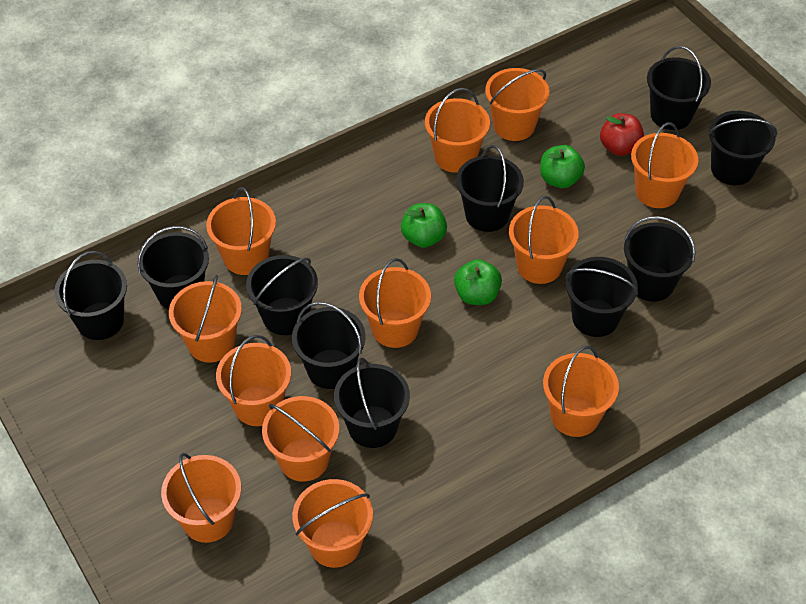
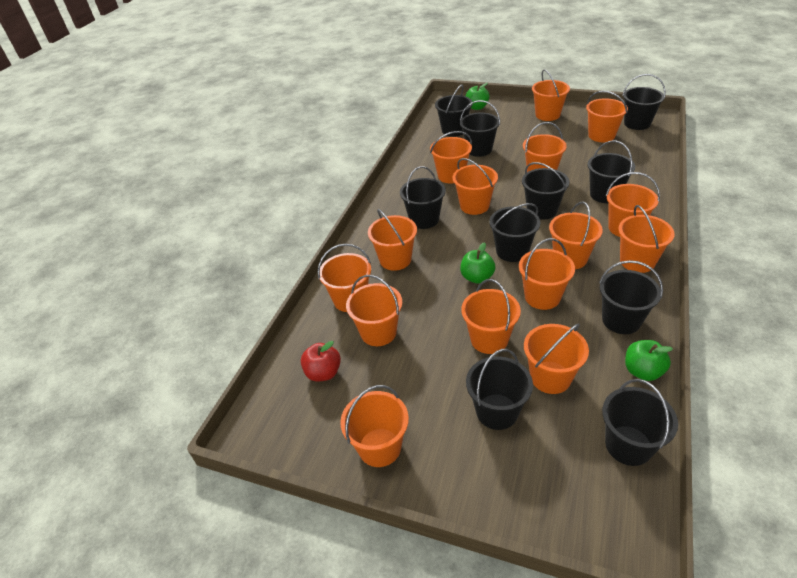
orange bucket: 12 -> 15

